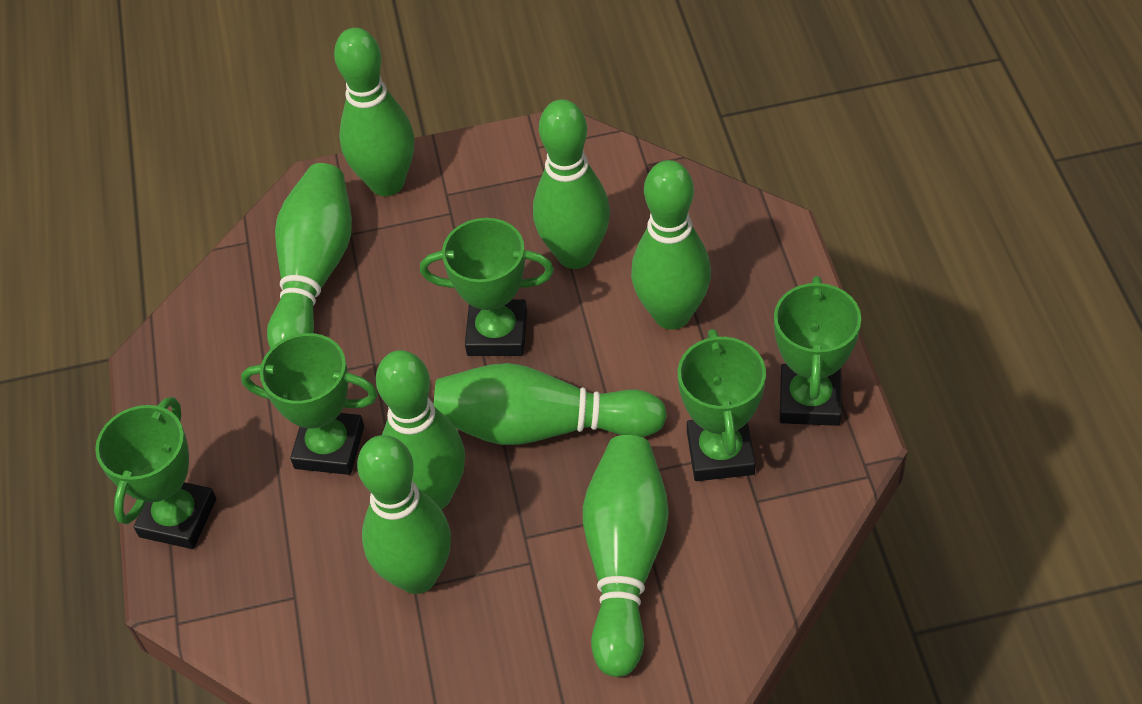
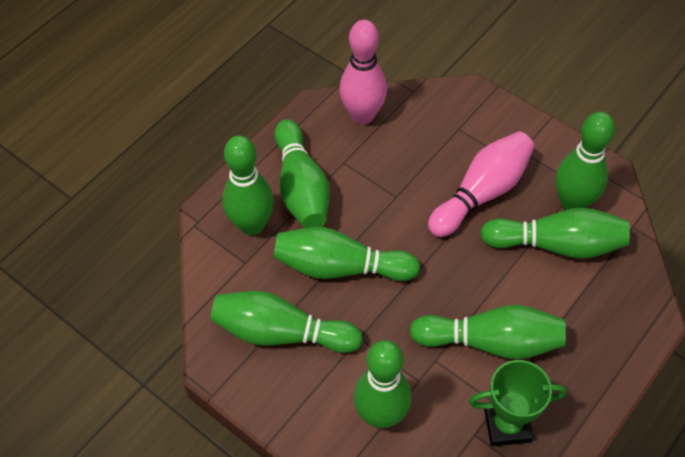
green trophy: 5 -> 1
pink bowling pin: 0 -> 2

